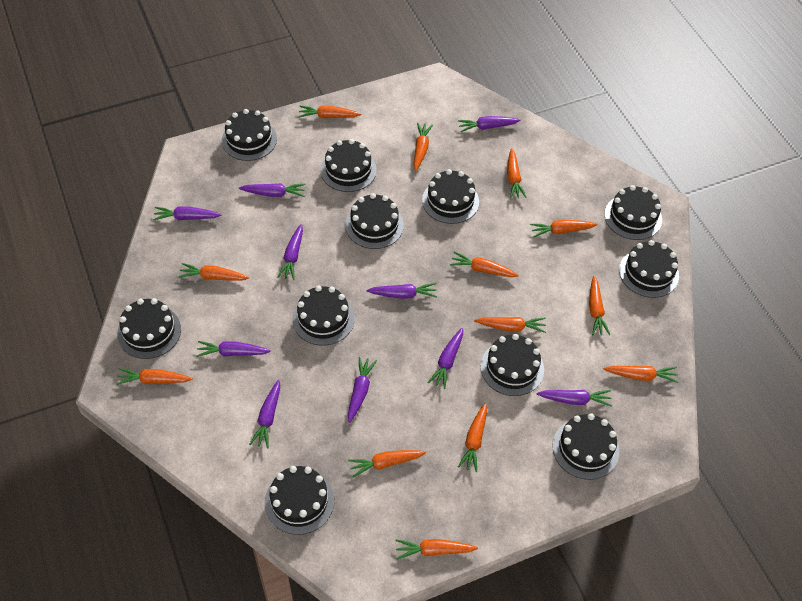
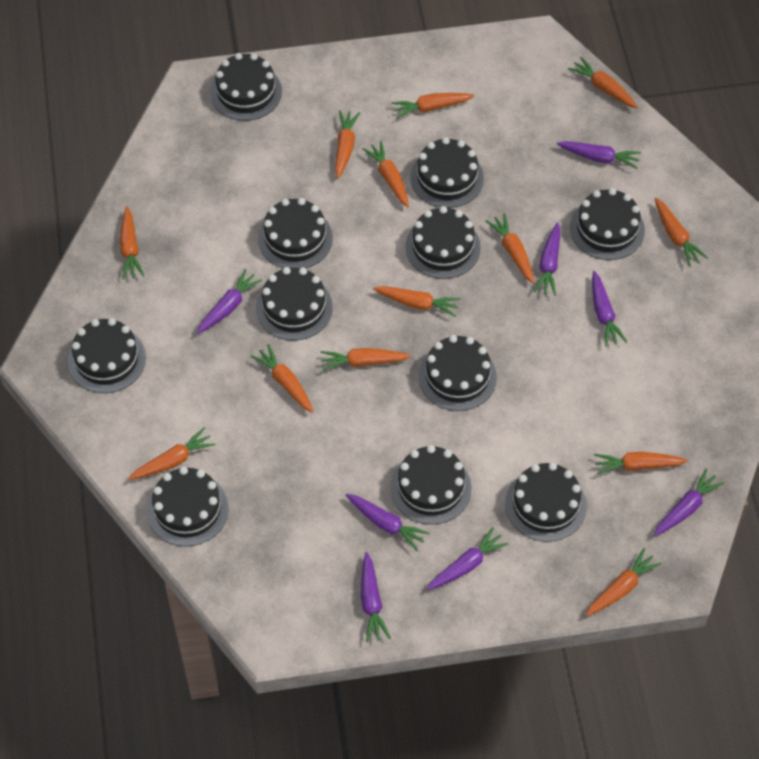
purple carrot: 10 -> 8

